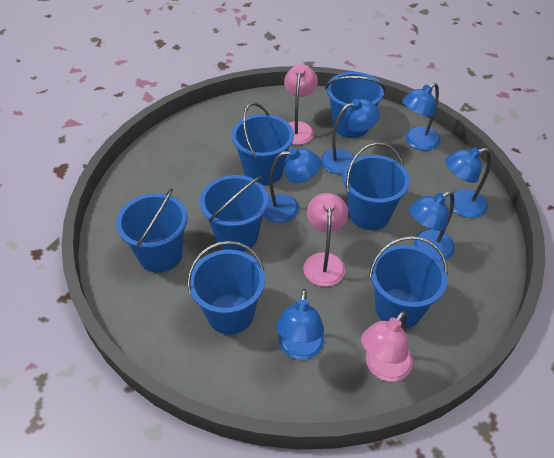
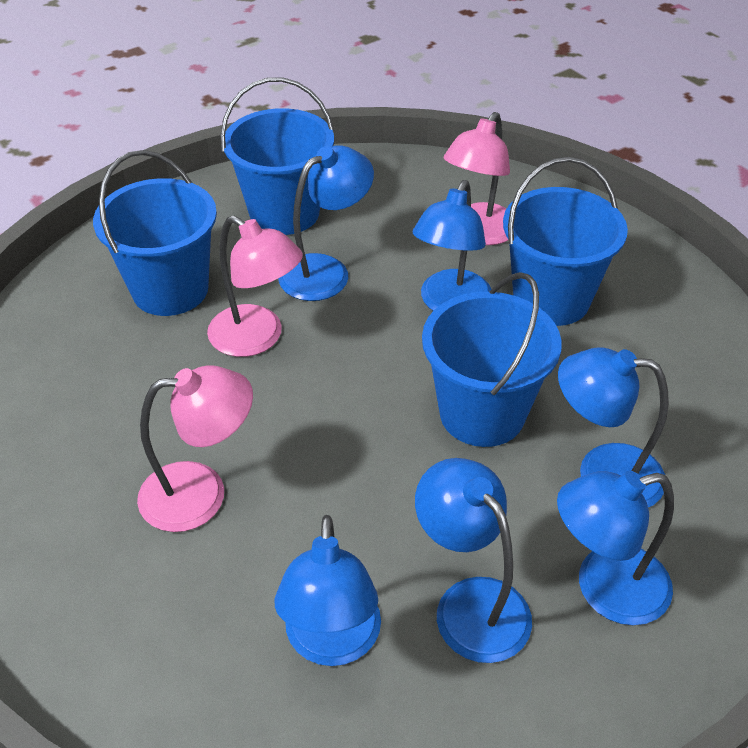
blue bucket: 7 -> 4

